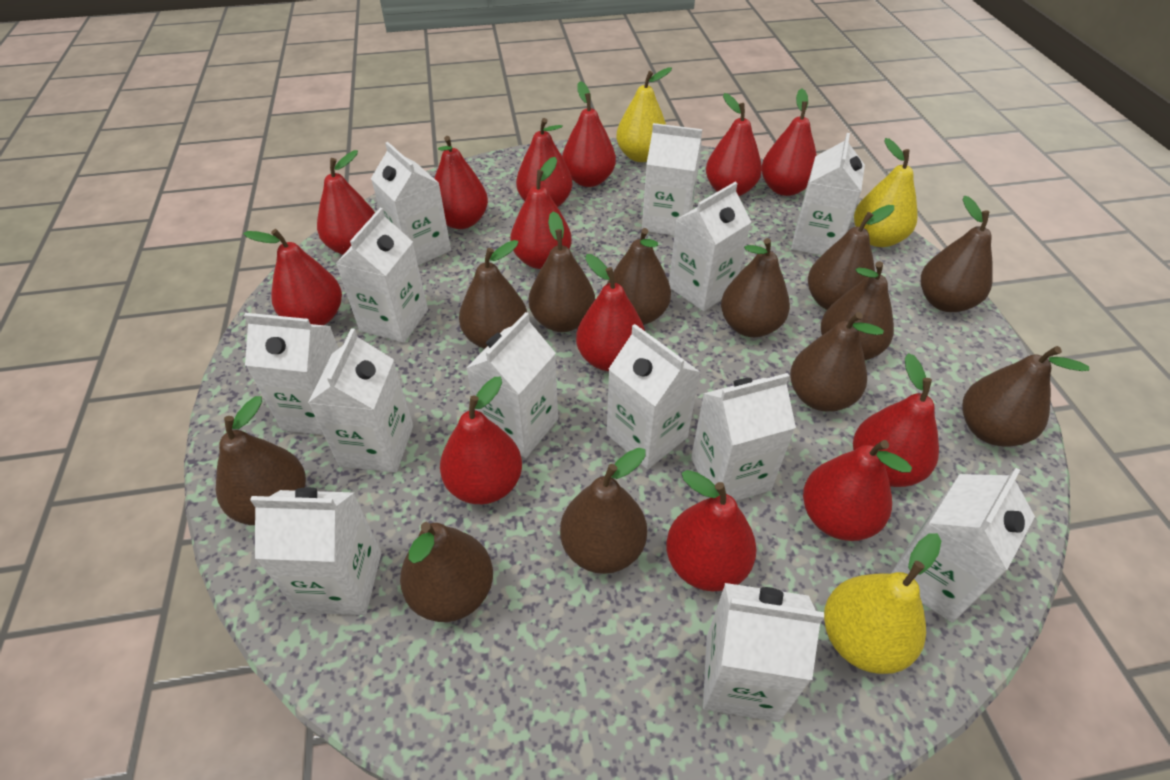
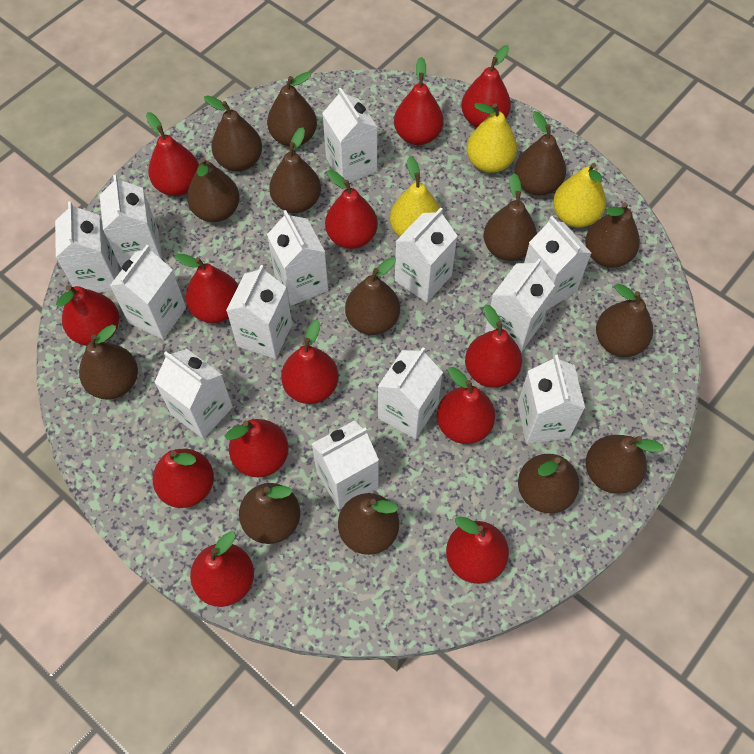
brown pear: 12 -> 14

